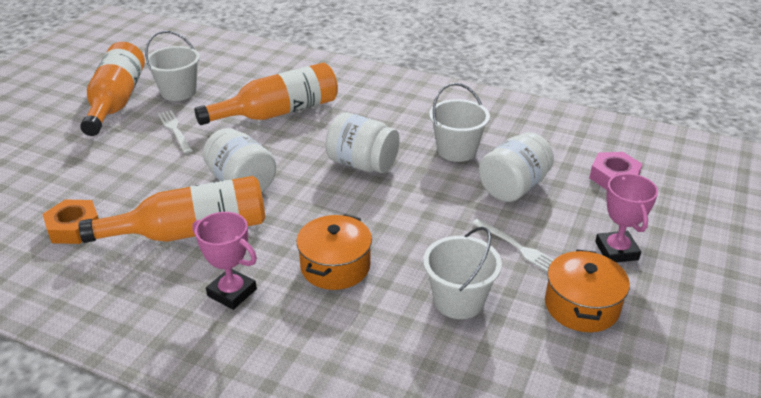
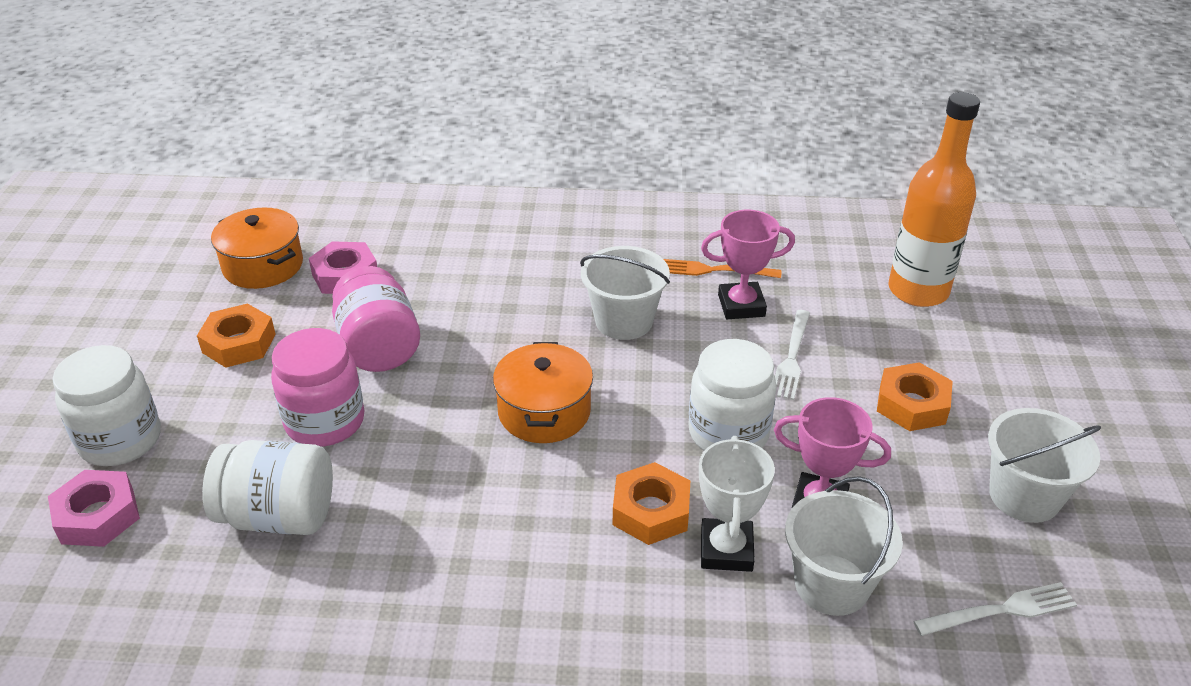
orange bottle: 3 -> 1
orange fork: 0 -> 1
orange nut: 1 -> 3
pink jar: 0 -> 2
pink nut: 1 -> 2
white trophy: 0 -> 1

